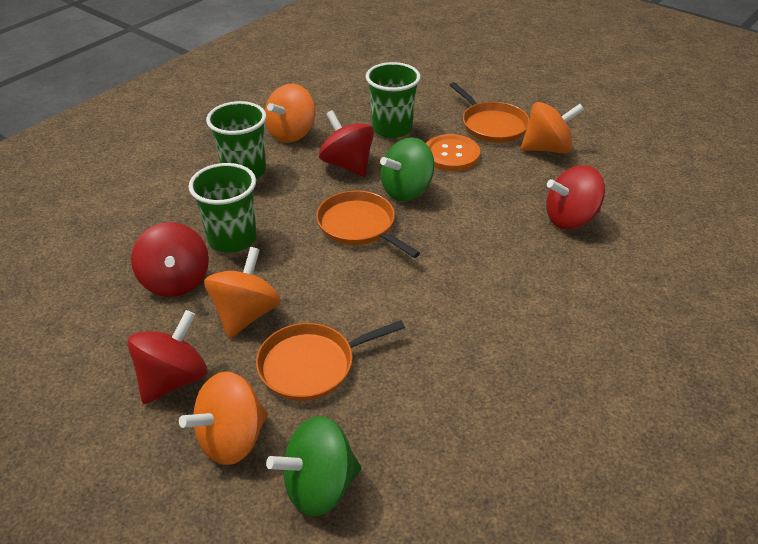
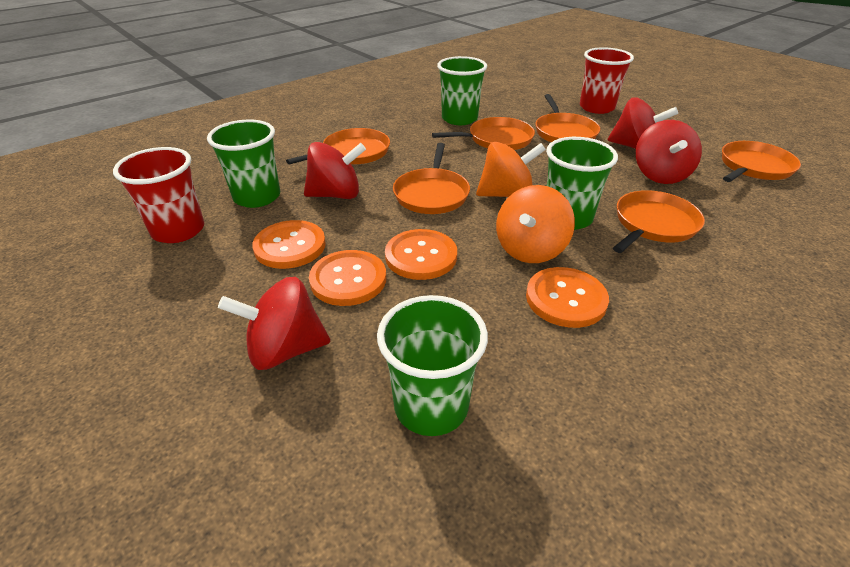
green cup: 3 -> 4
green spinning top: 2 -> 0
orange button: 1 -> 4
orange pan: 3 -> 6
orange spinning top: 4 -> 2
red cup: 0 -> 2

